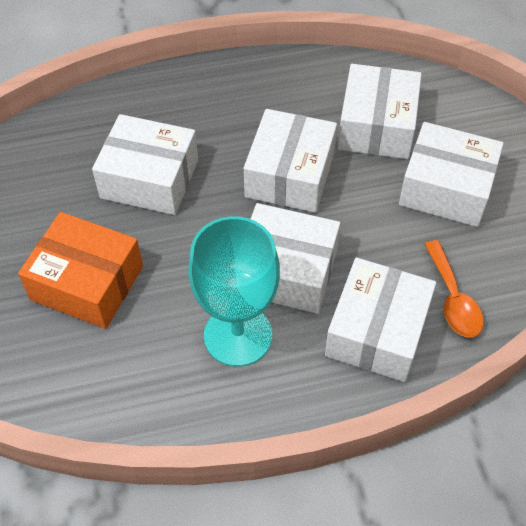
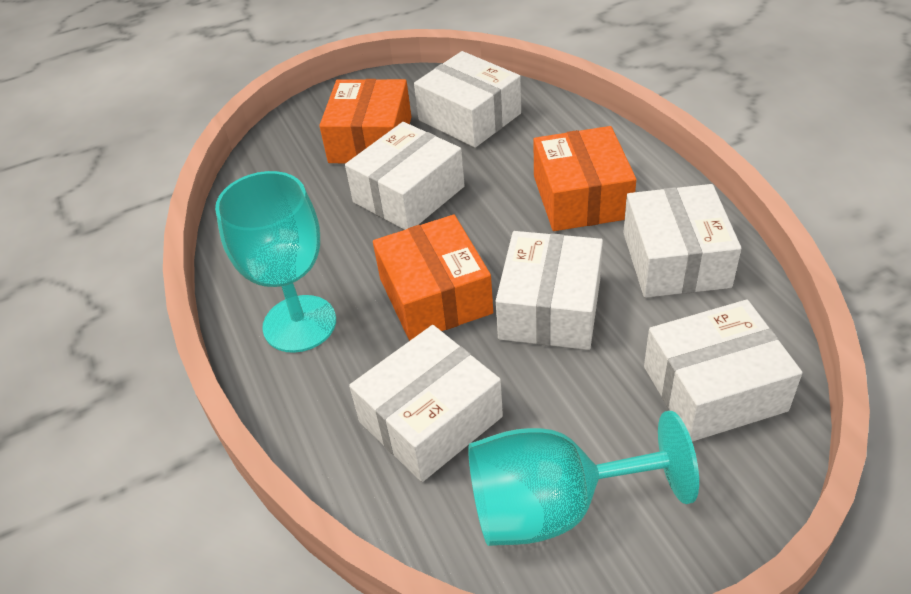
orange box: 1 -> 3
orange spoon: 1 -> 0
turquoise goblet: 1 -> 2

